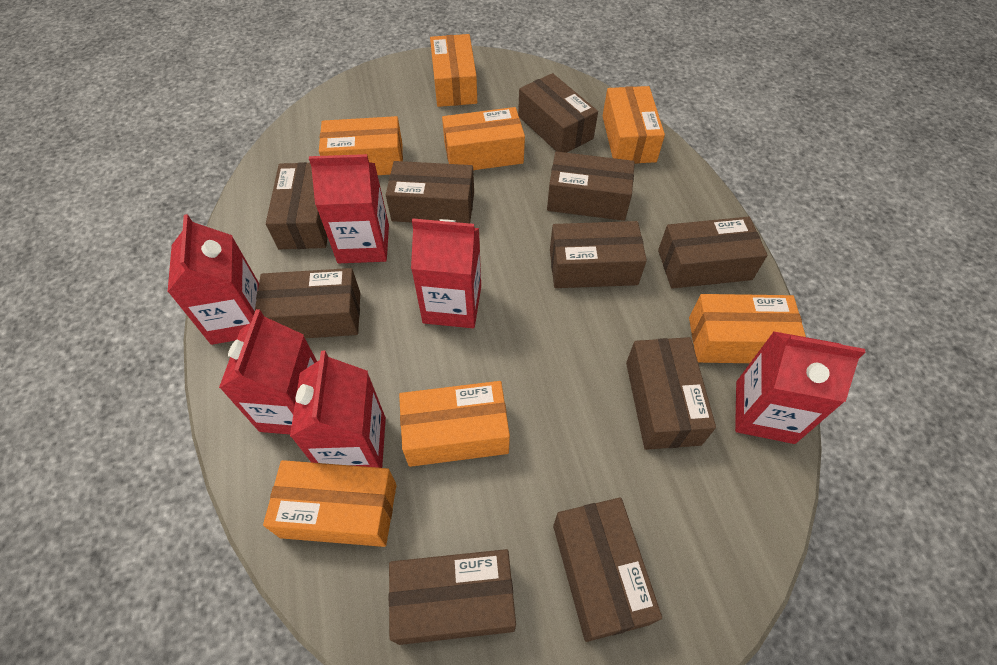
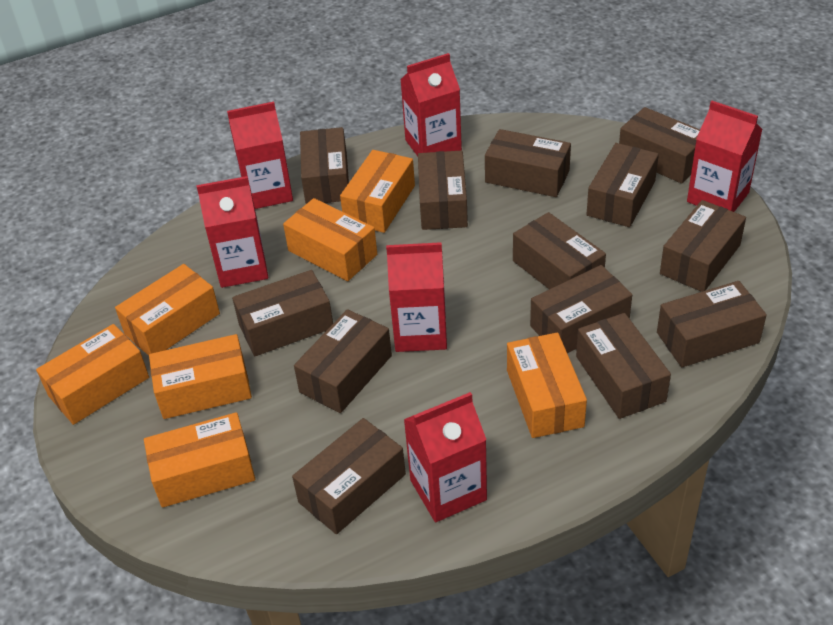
brown box: 10 -> 13

